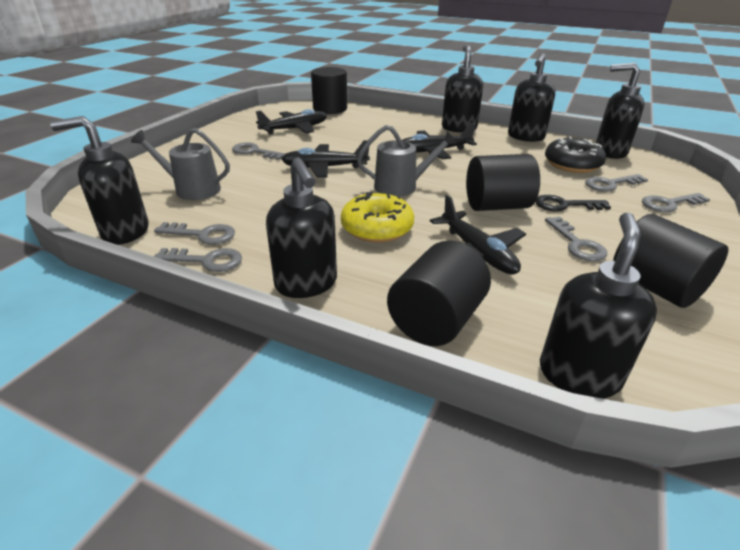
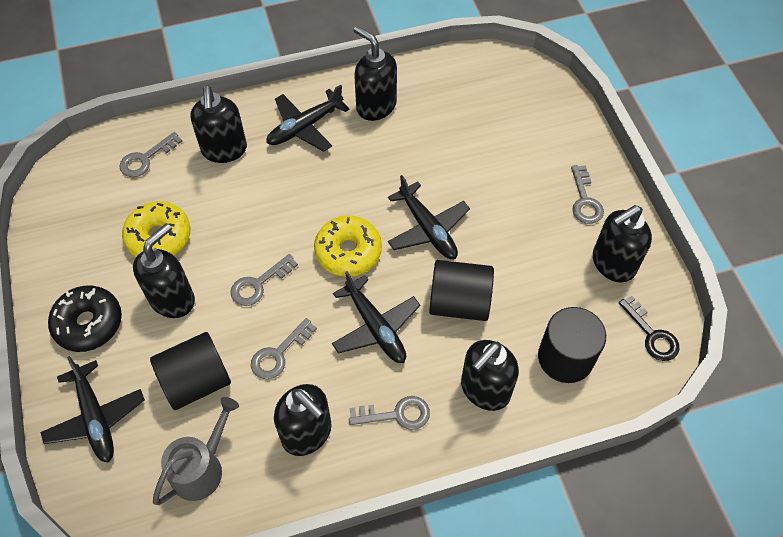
black cylinder: 4 -> 3
grey key: 6 -> 5
grey watering can: 2 -> 1
yellow donut: 1 -> 2

